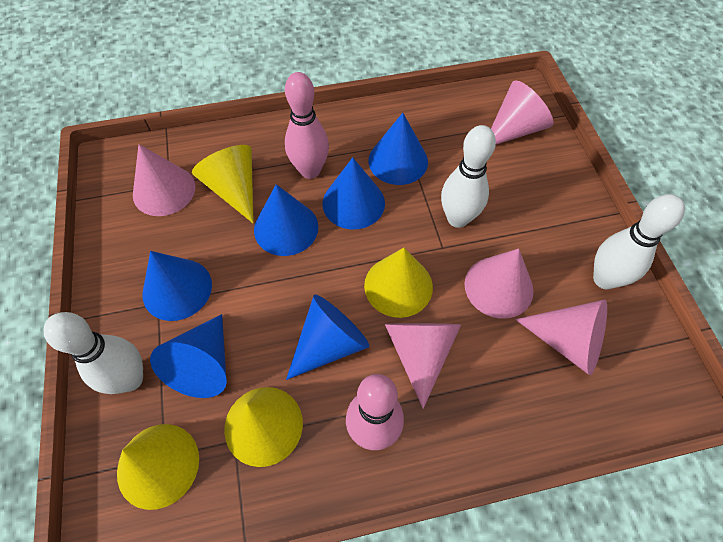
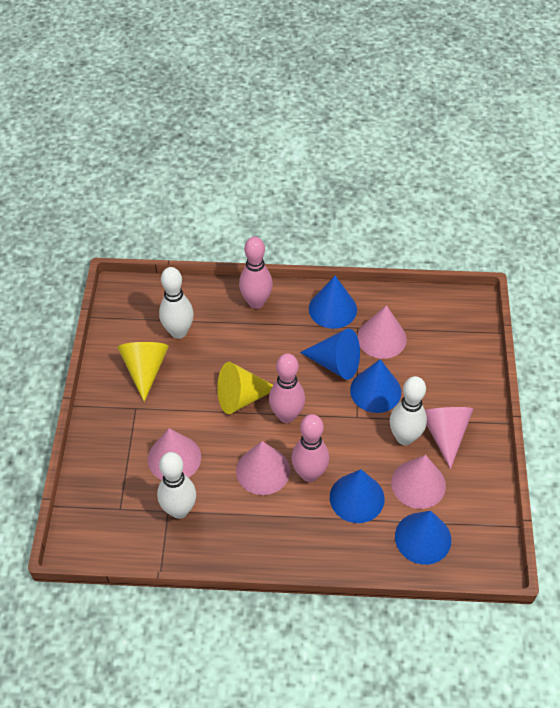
blue cone: 6 -> 5
pink bowling pin: 2 -> 3
yellow cone: 4 -> 2

